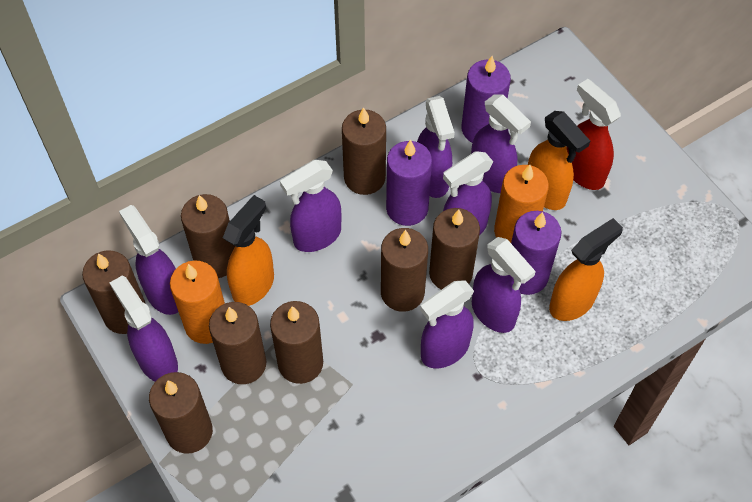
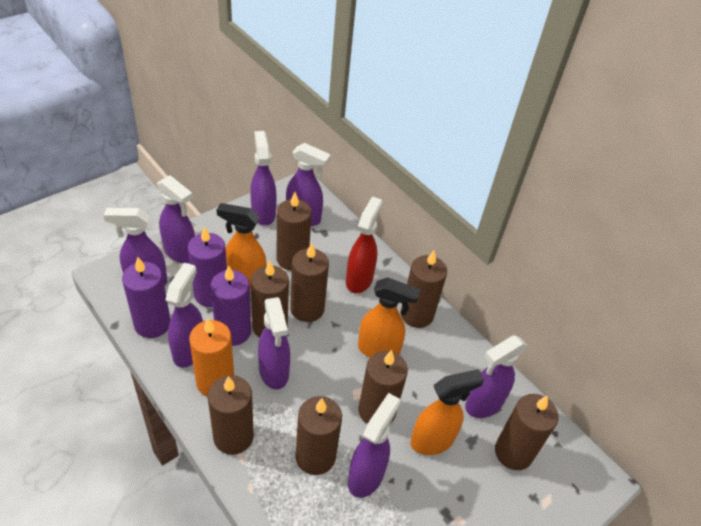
orange candle: 2 -> 1

